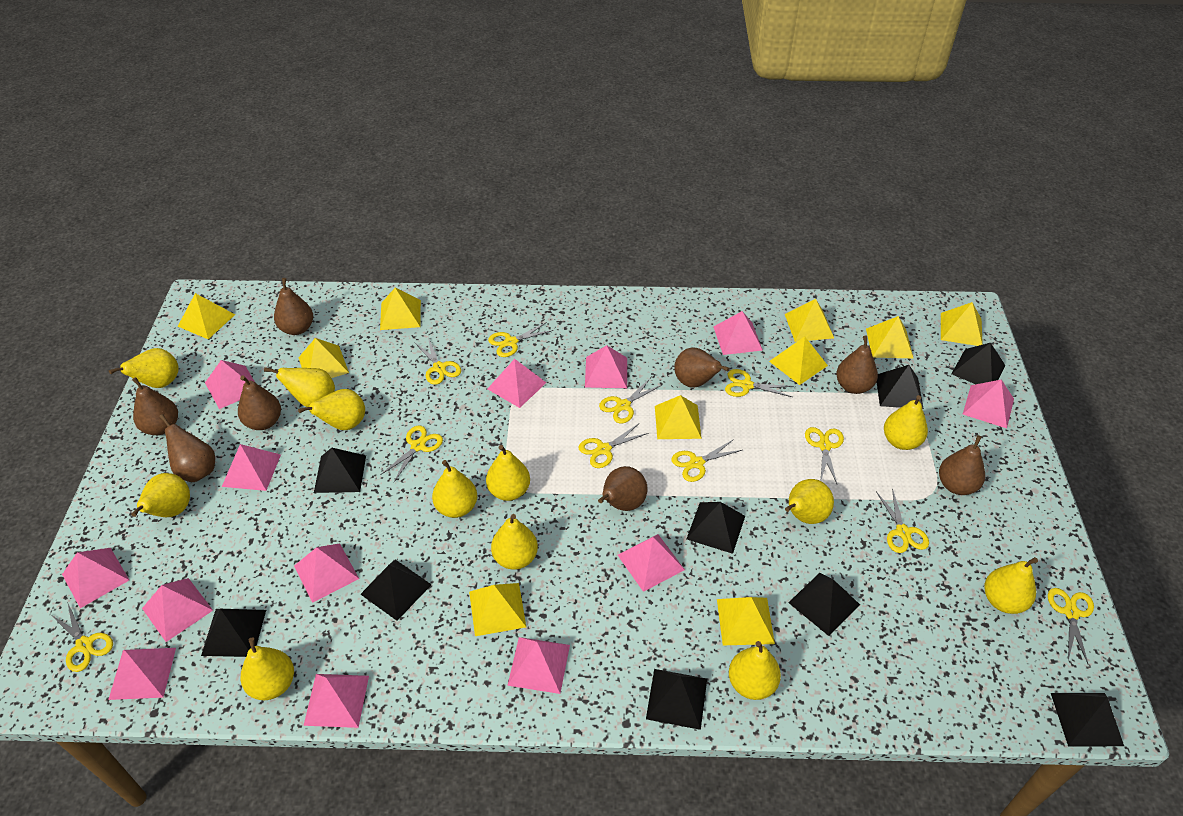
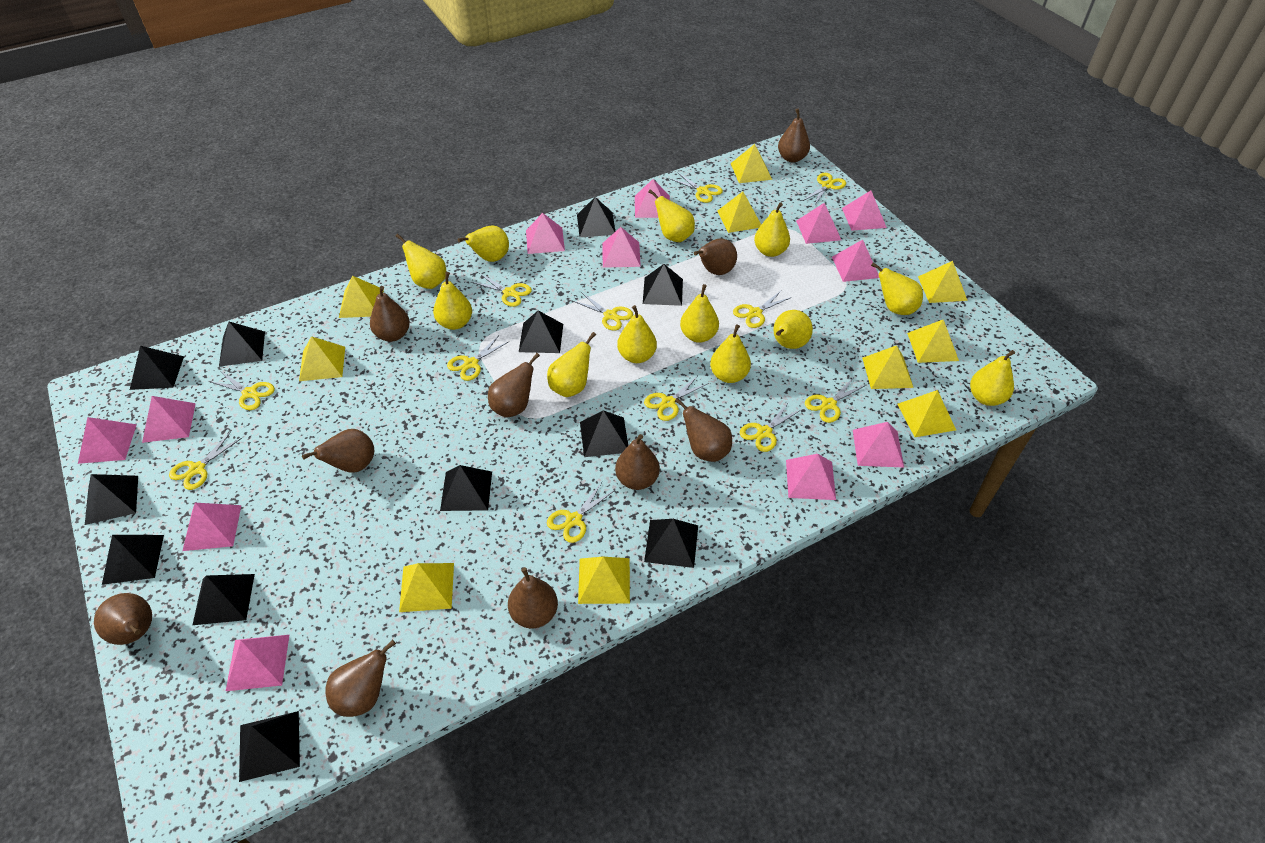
black pyramid: 9 -> 12
brown pear: 8 -> 10
pink pyramid: 13 -> 12
yellow scissors: 11 -> 12

